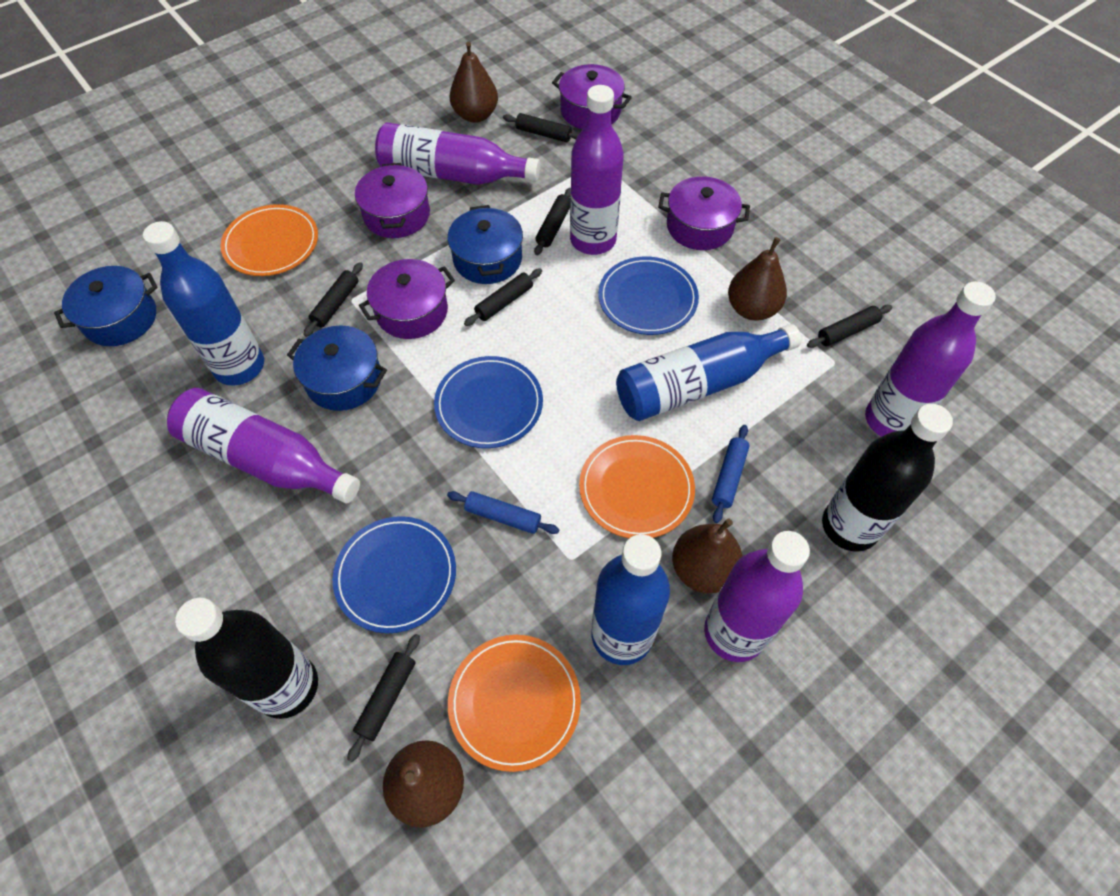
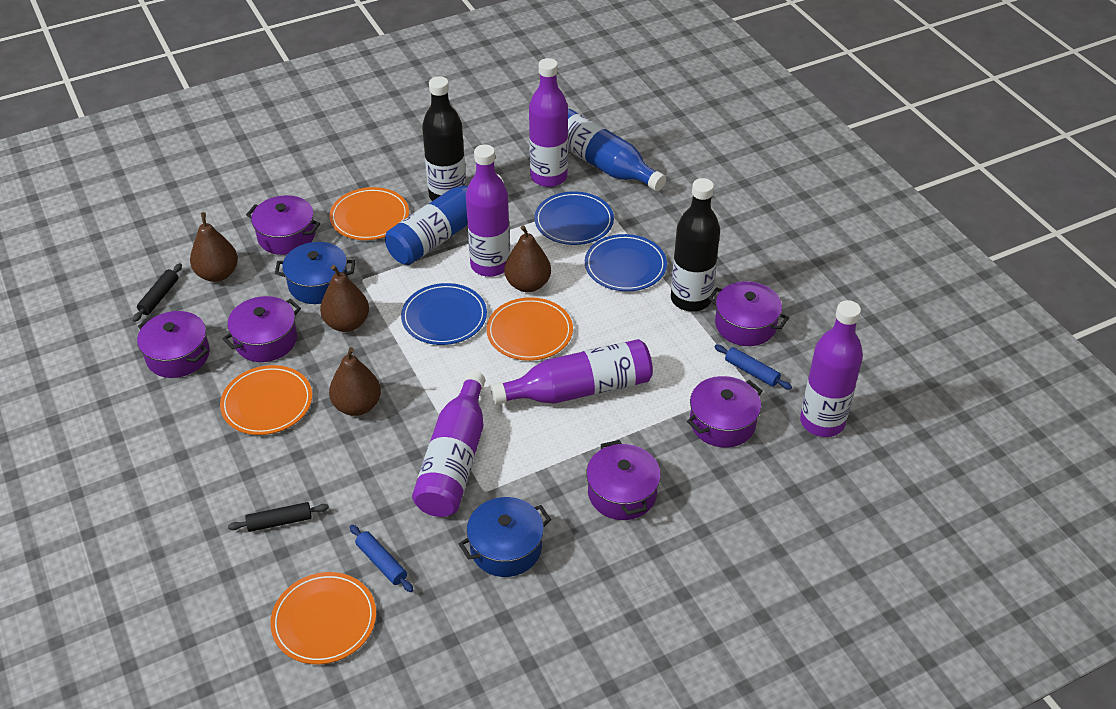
black rolling pin: 6 -> 2
blue bottle: 3 -> 2
blue pot: 3 -> 2
orange plate: 3 -> 4
purple pot: 4 -> 6

